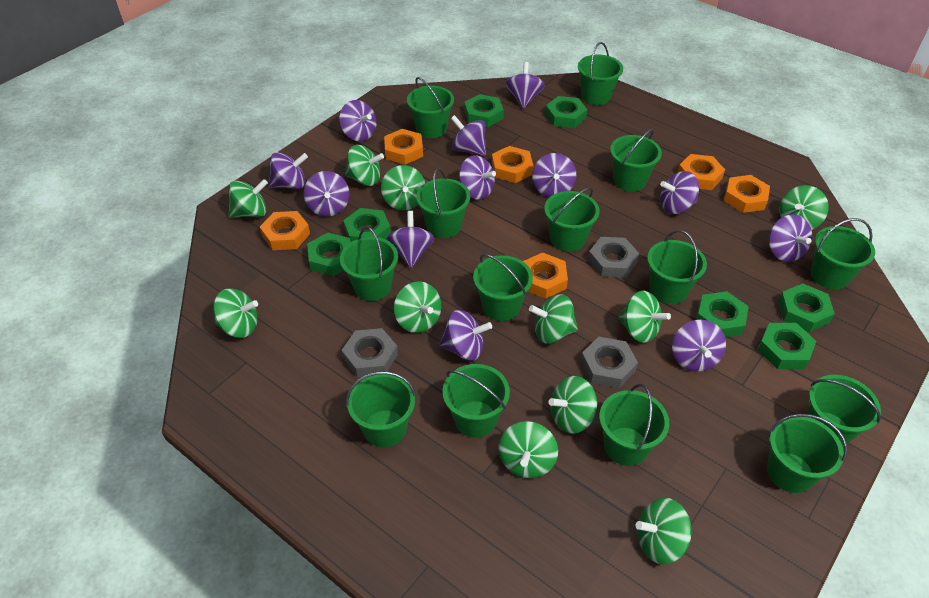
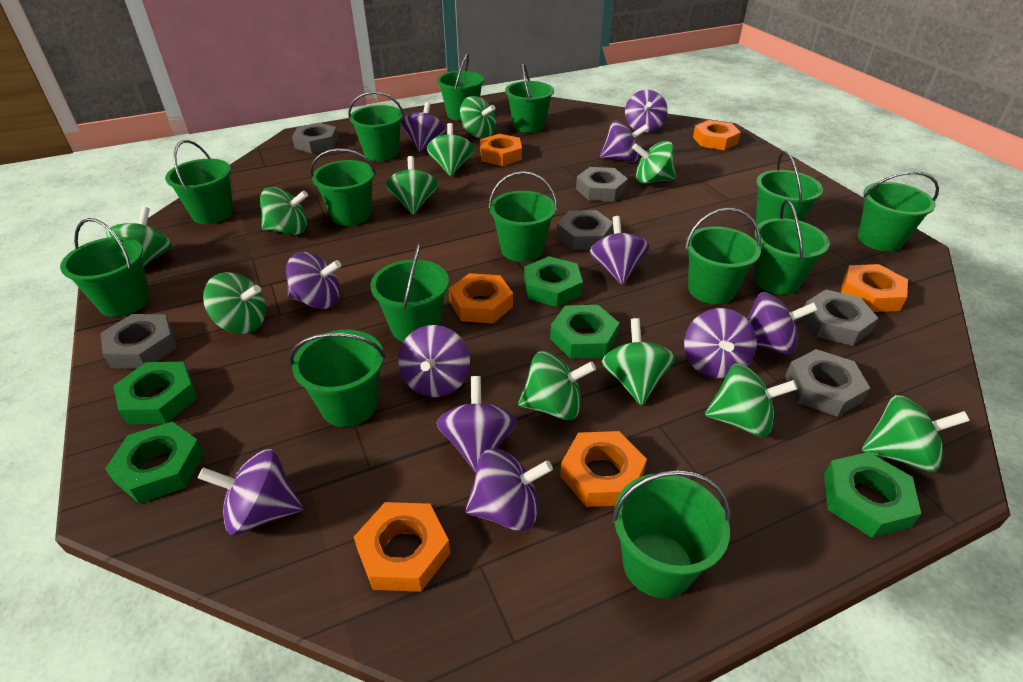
green nut: 7 -> 5
grey nut: 3 -> 6
purple spinning top: 12 -> 11

